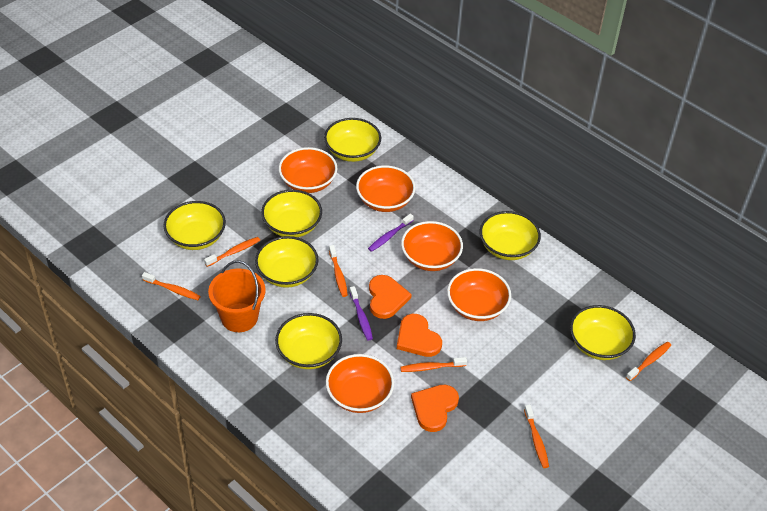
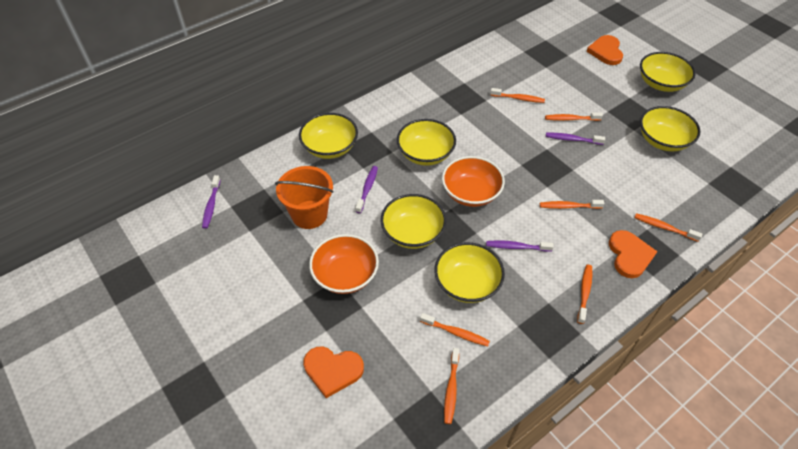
orange bowl: 5 -> 2
orange toothbrush: 6 -> 7
purple toothbrush: 2 -> 4
yellow bowl: 7 -> 6

